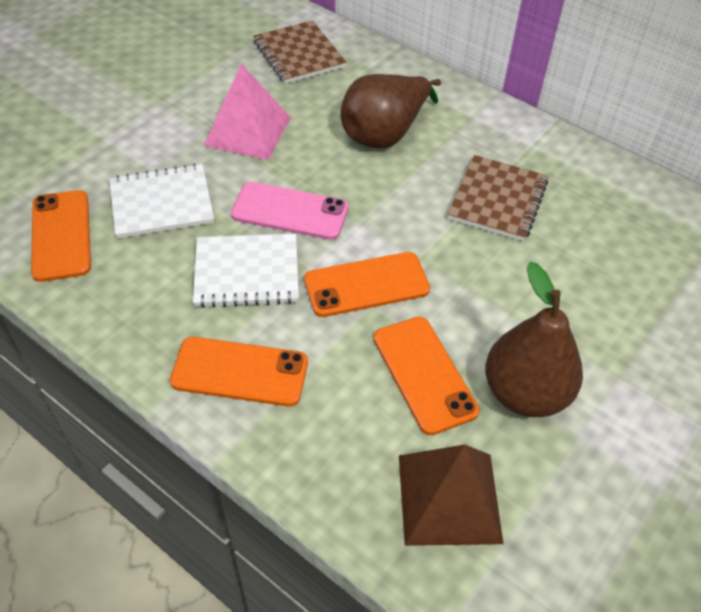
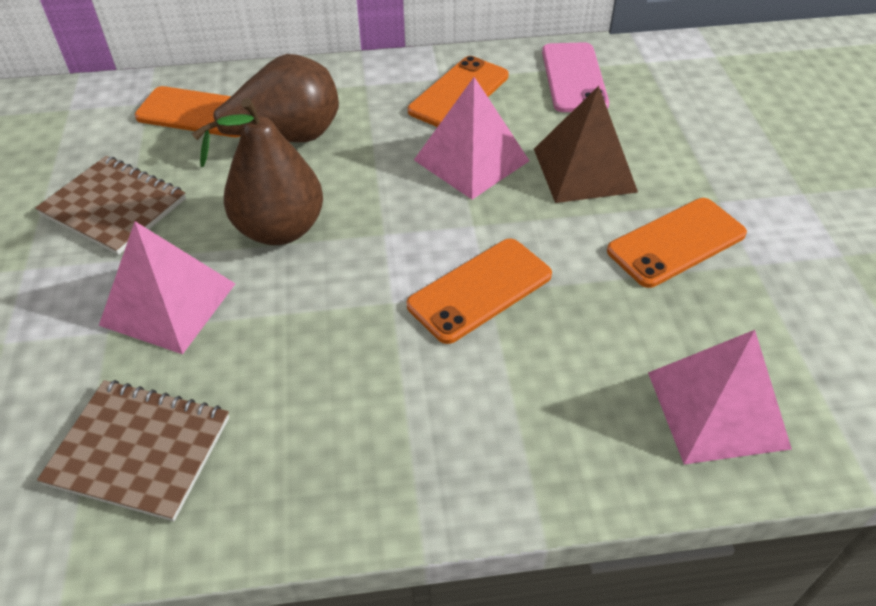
pink pyramid: 1 -> 3
white notebook: 2 -> 0

